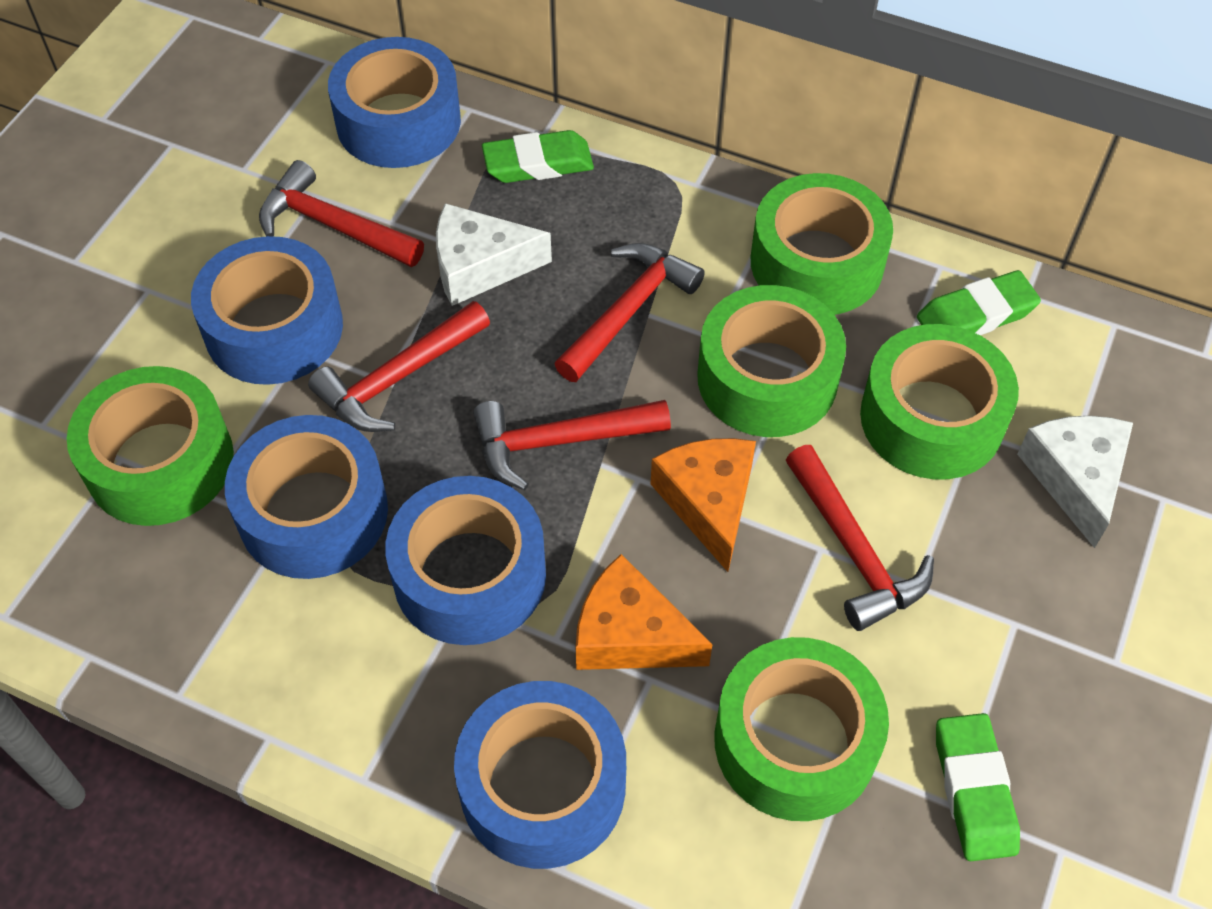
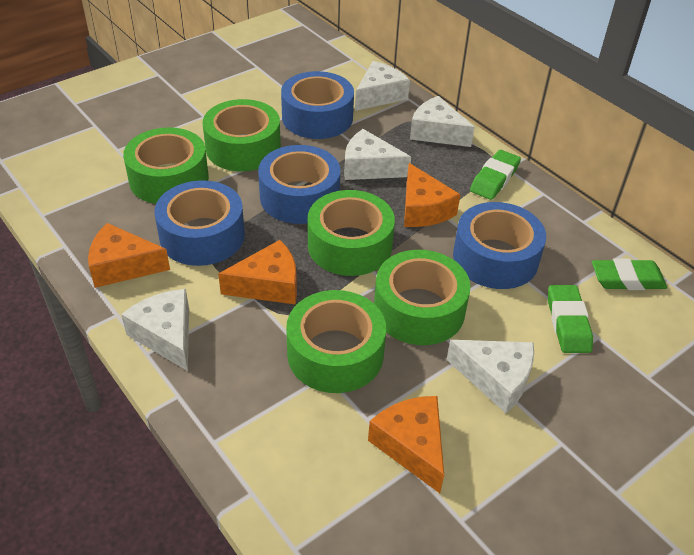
blue tape: 5 -> 4
orange cheese: 2 -> 4
red hammer: 5 -> 0
white cheese: 2 -> 5

